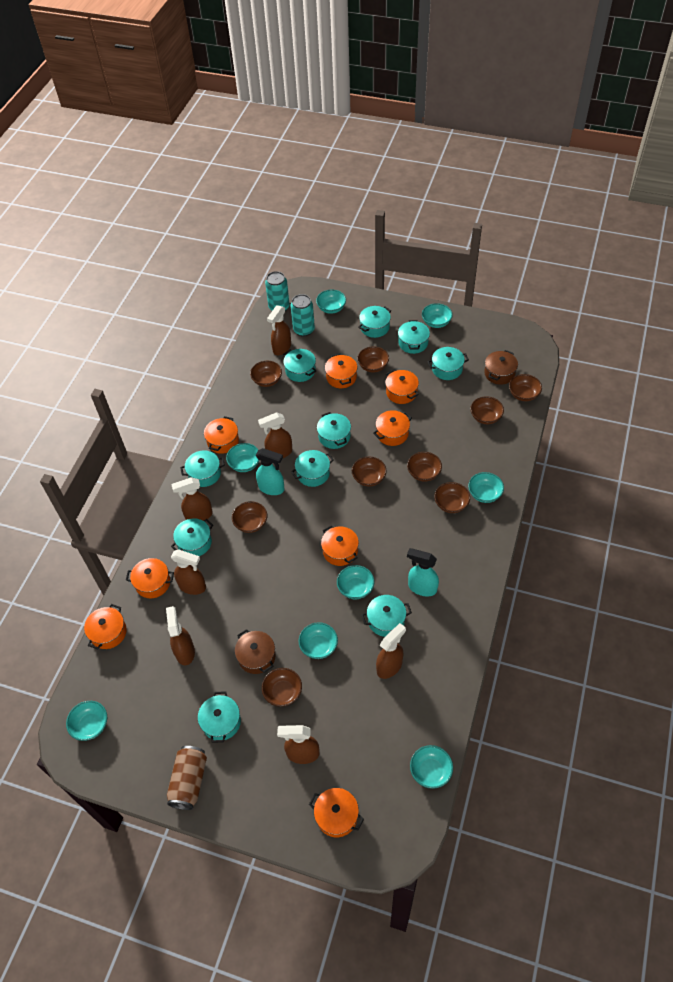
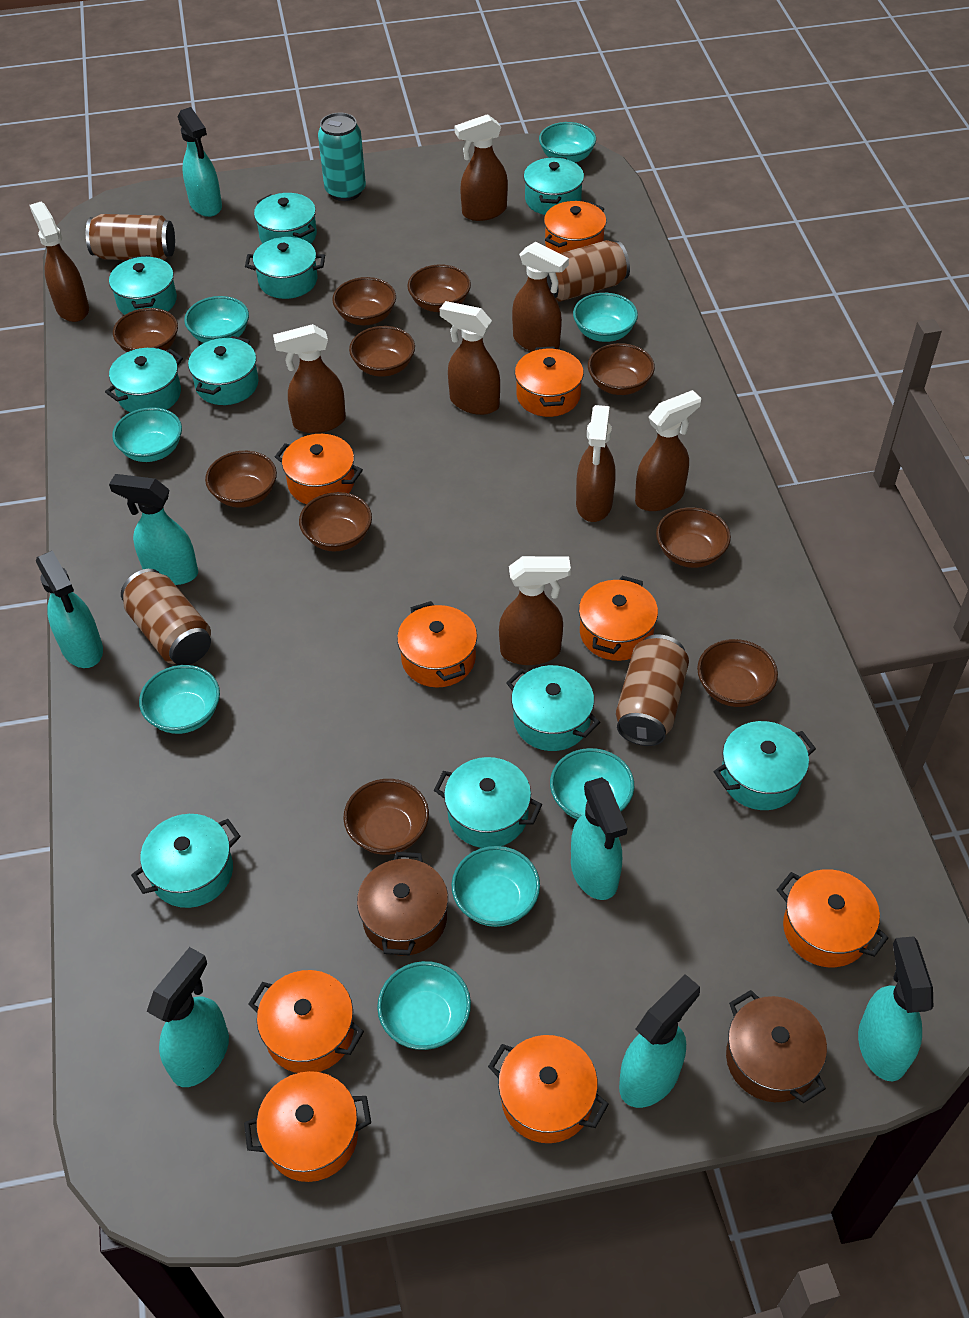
brown bowl: 9 -> 10
brown can: 1 -> 4
brown spray bottle: 7 -> 8
orange pot: 8 -> 9
turquoise can: 2 -> 1
turquoise spray bottle: 2 -> 7

